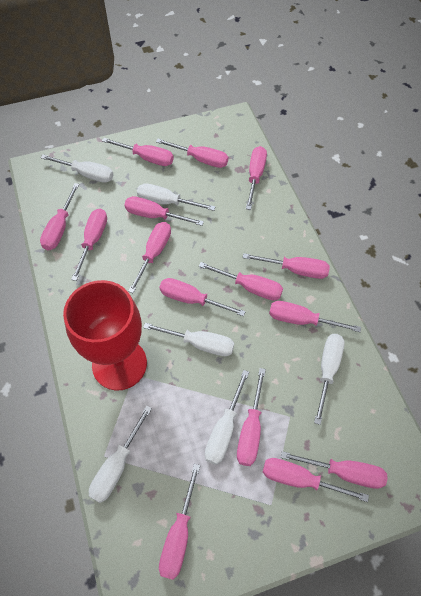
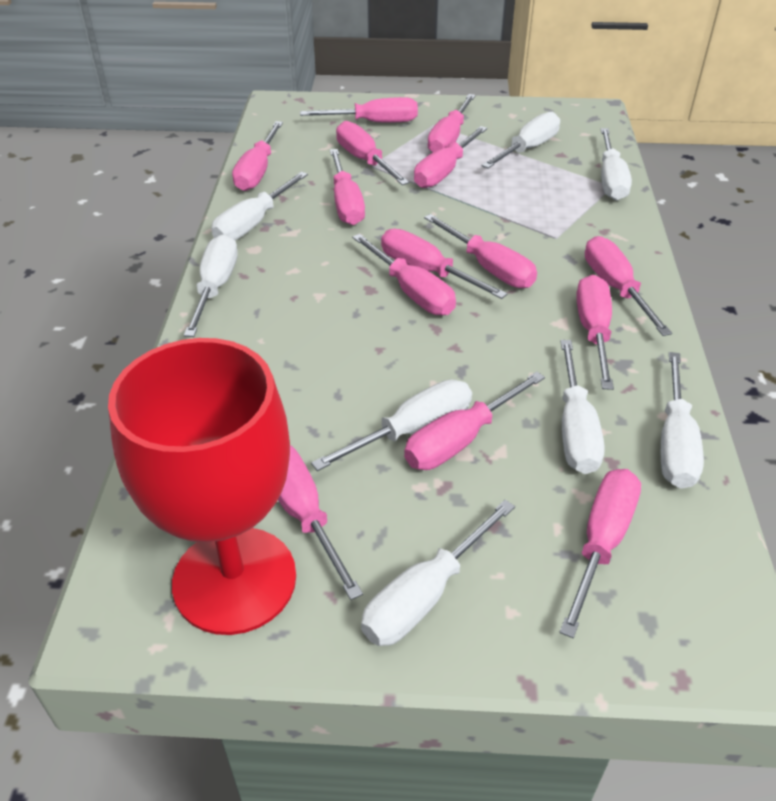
pink screwdriver: 15 -> 14
white screwdriver: 6 -> 8

